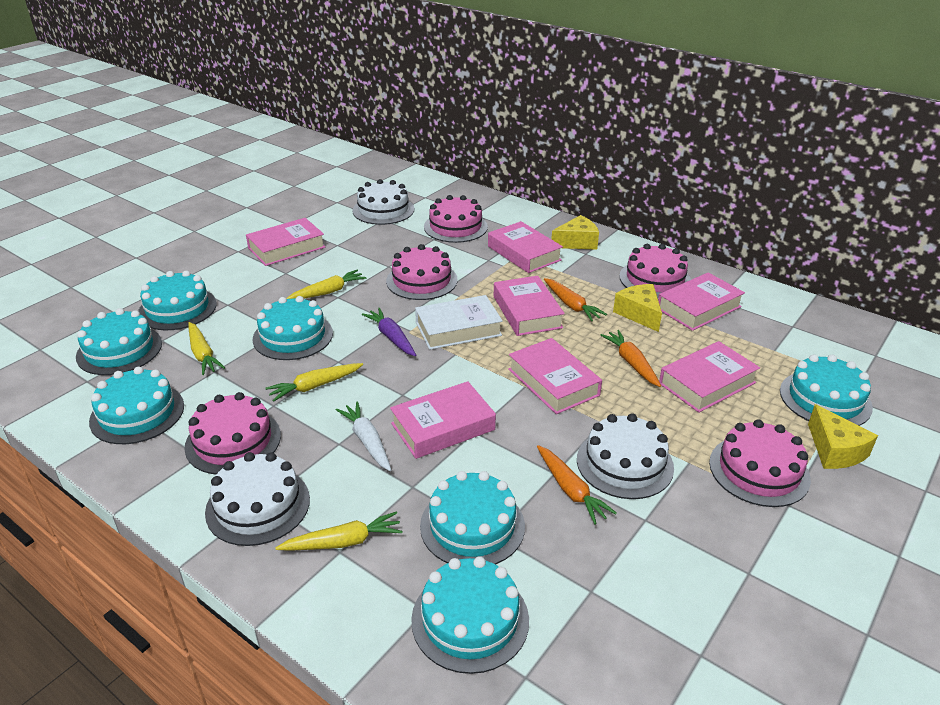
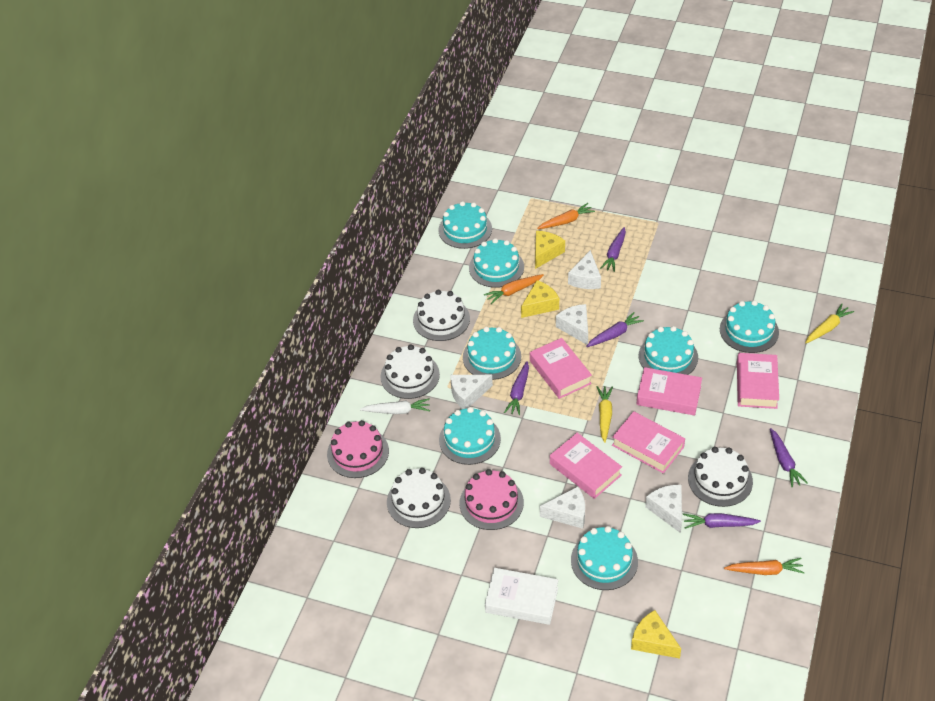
pink book: 7 -> 5
pink cake: 5 -> 2
purple carrot: 1 -> 5
white cake: 3 -> 4
white cheese: 0 -> 5
yellow carrot: 4 -> 2

